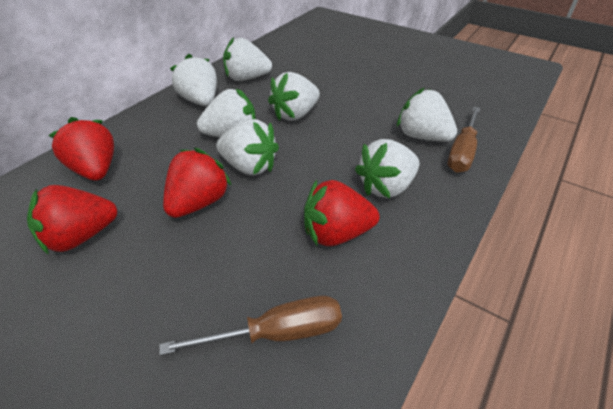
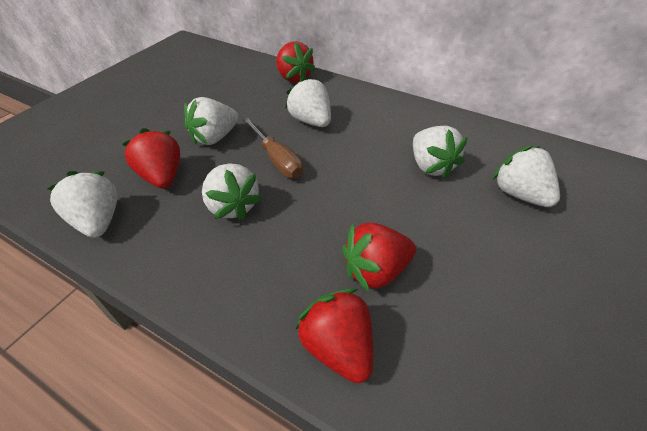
brown screwdriver: 2 -> 1
white strawberry: 7 -> 6

